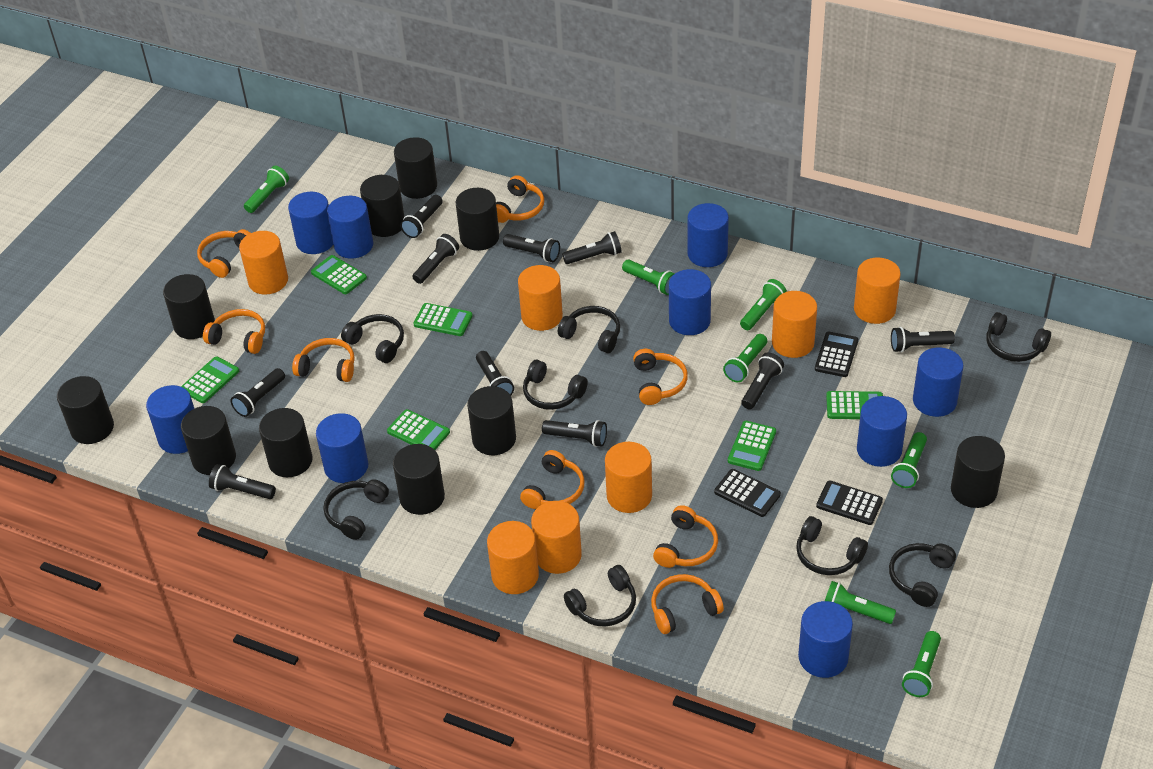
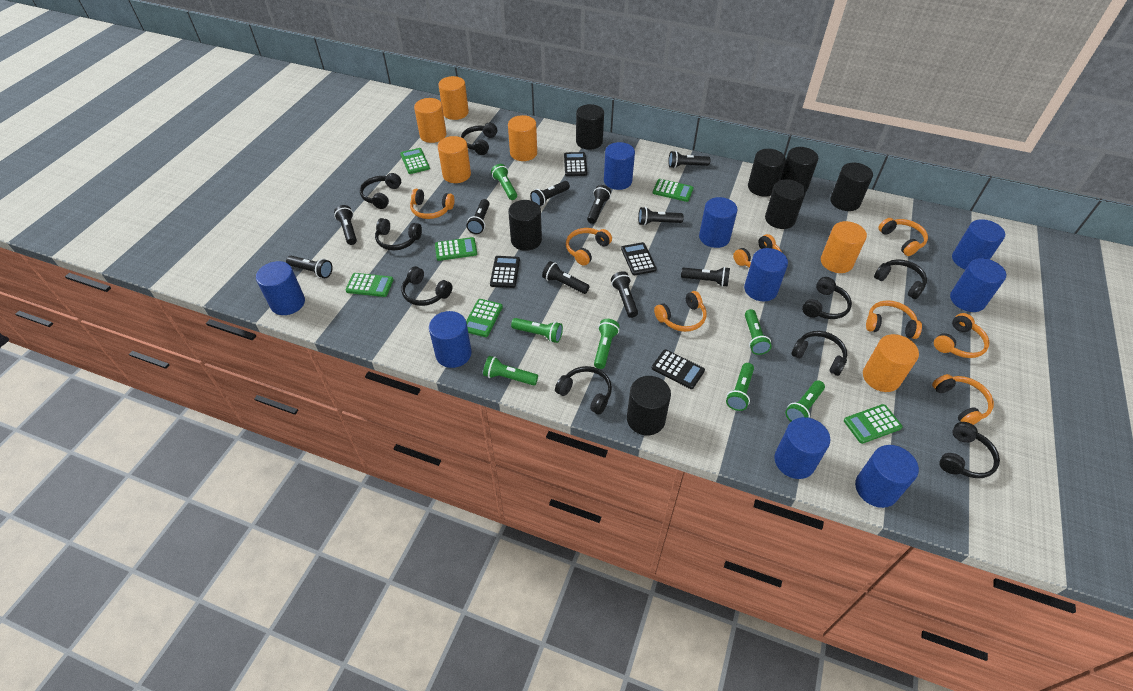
black calculator: 3 -> 4
black cylinder: 10 -> 7
black headphones: 8 -> 9
orange cylinder: 7 -> 6

